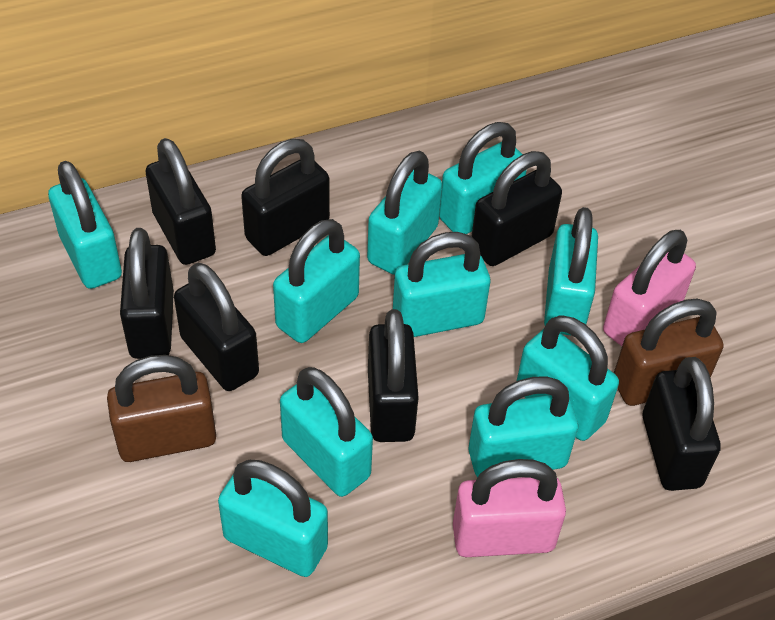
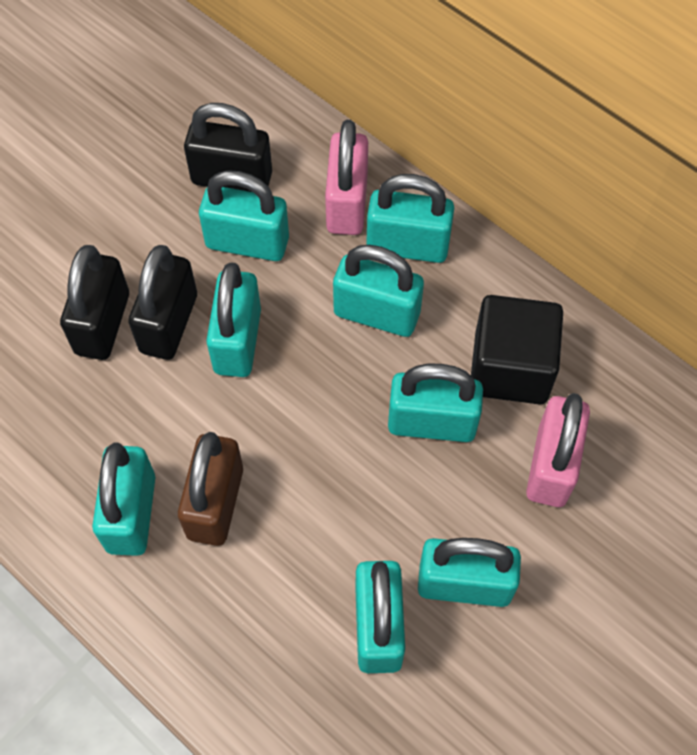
black cube: 0 -> 1
black padlock: 7 -> 3
brown padlock: 2 -> 1
turquoise padlock: 10 -> 8

